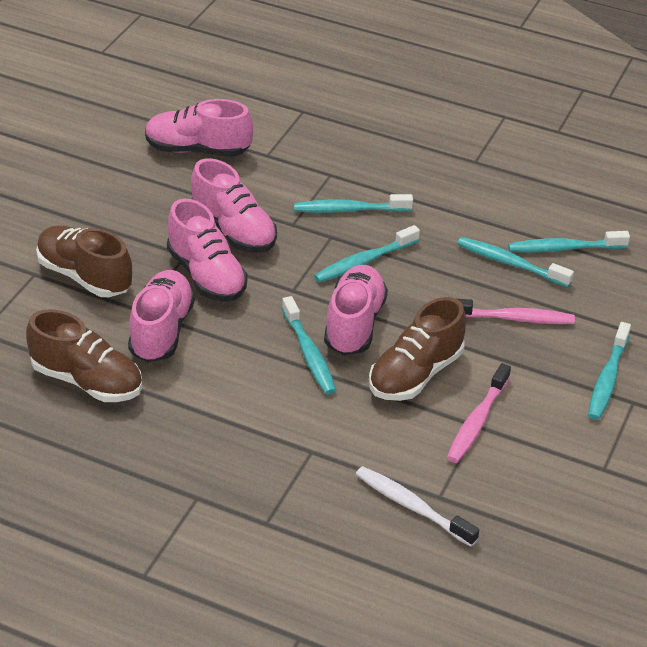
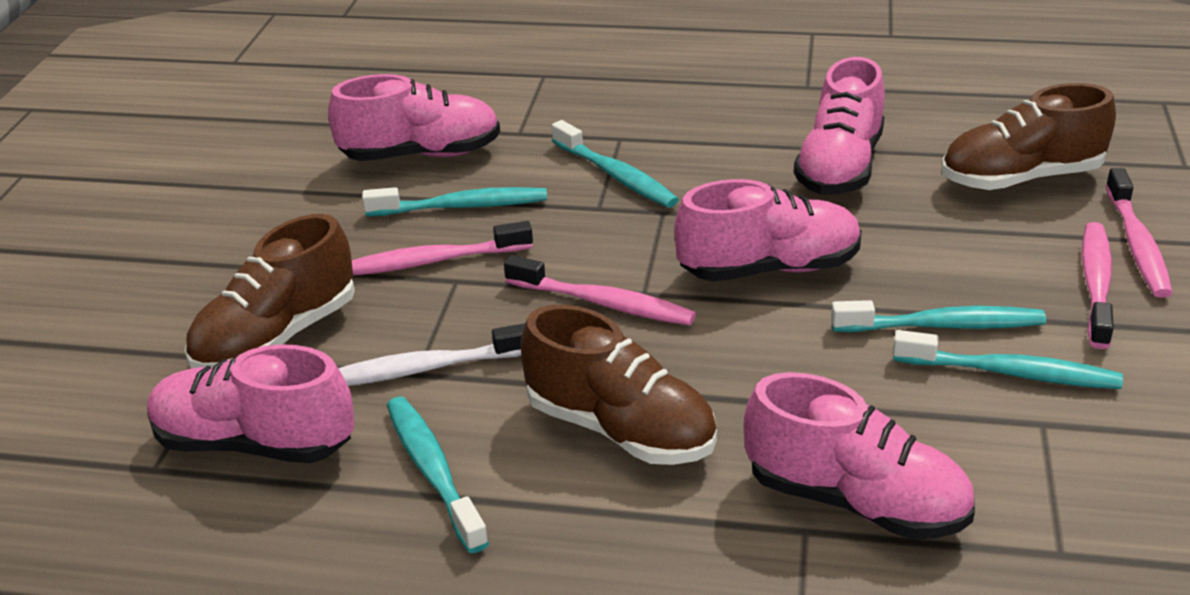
pink toothbrush: 2 -> 4
turquoise toothbrush: 6 -> 5

